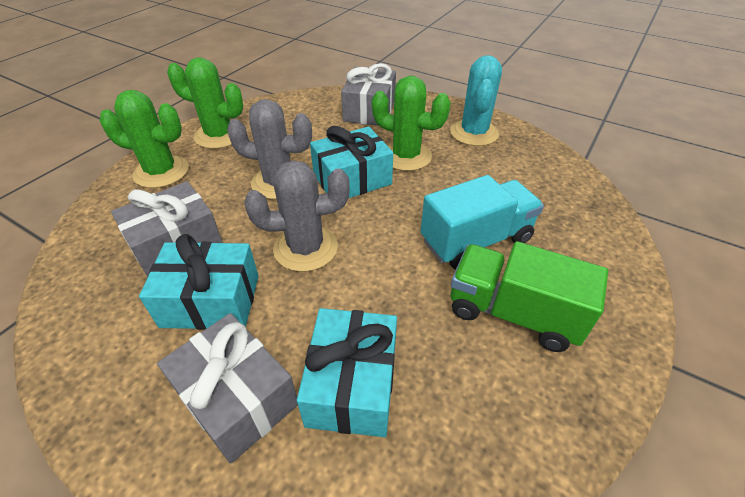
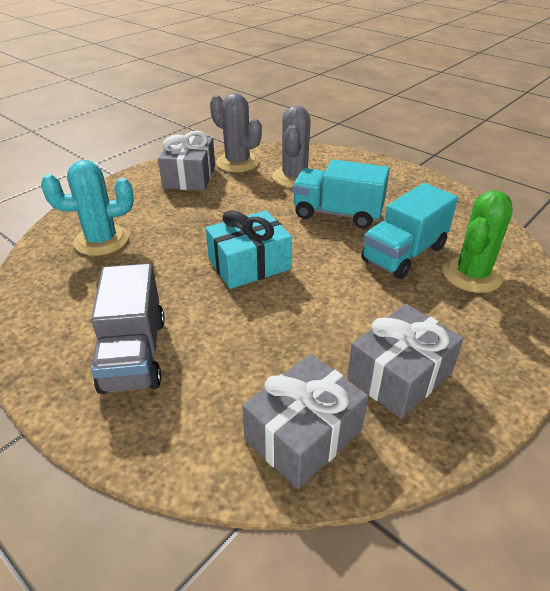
green cactus: 3 -> 1
green truck: 1 -> 0
grey truck: 0 -> 1
turquoise gift: 3 -> 1
turquoise truck: 1 -> 2

